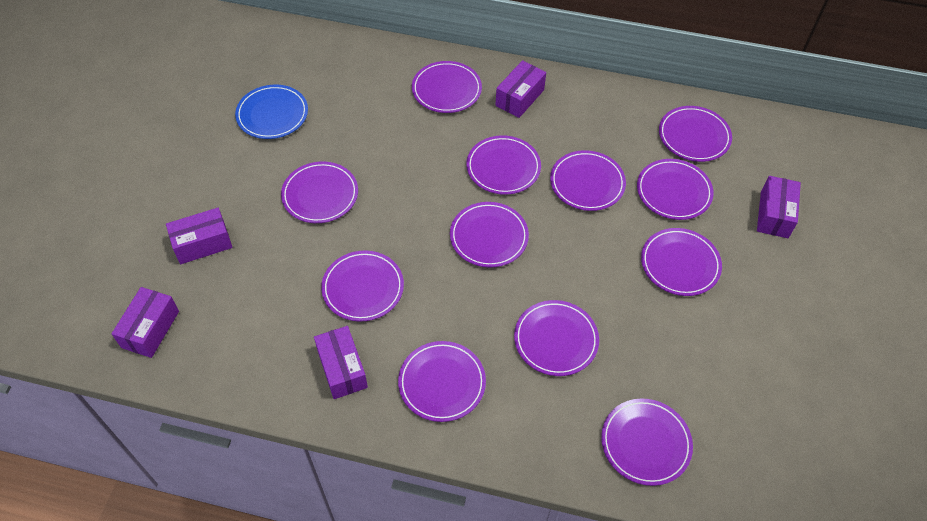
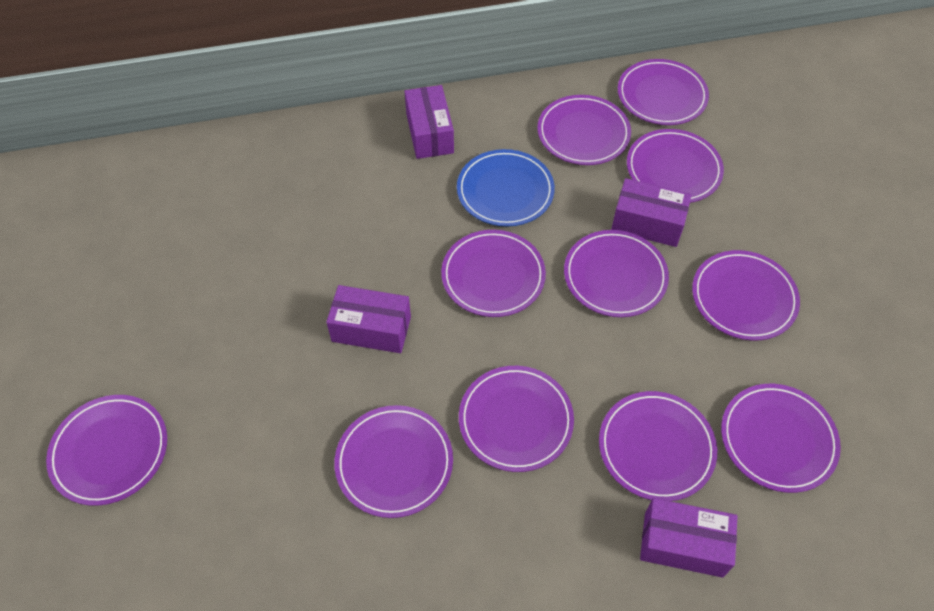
purple box: 5 -> 4
purple plate: 12 -> 11

